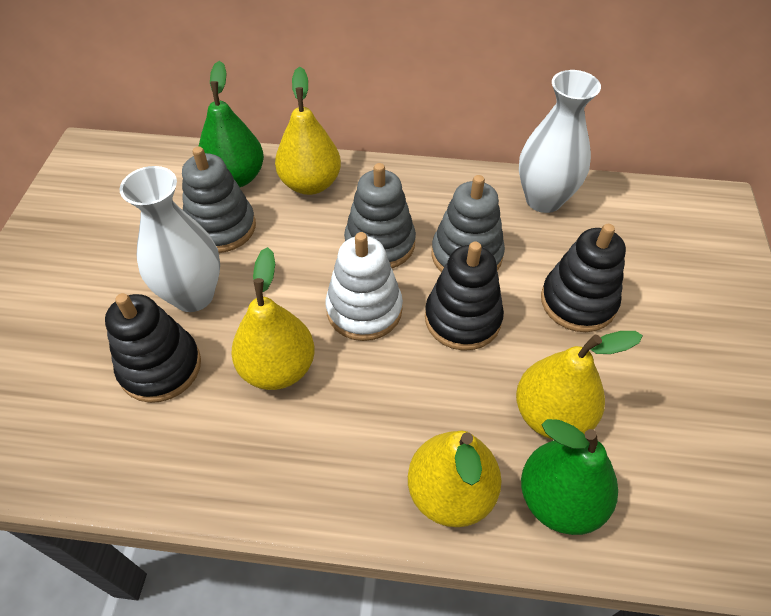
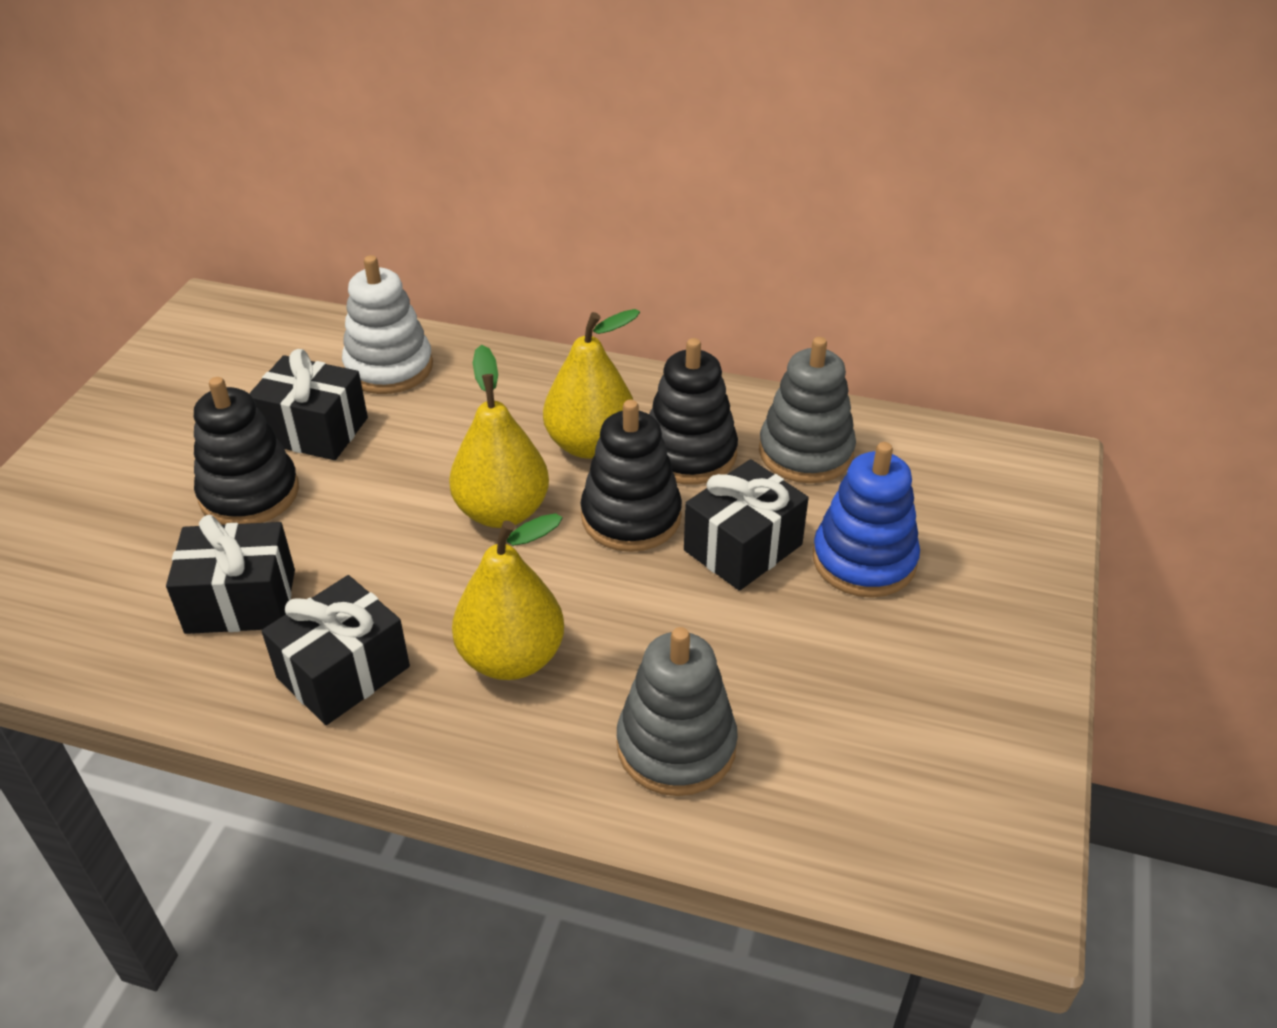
black gift: 0 -> 4
blue stacking toy: 0 -> 1
green pear: 2 -> 0
grey stacking toy: 3 -> 2
white vase: 2 -> 0
yellow pear: 4 -> 3

